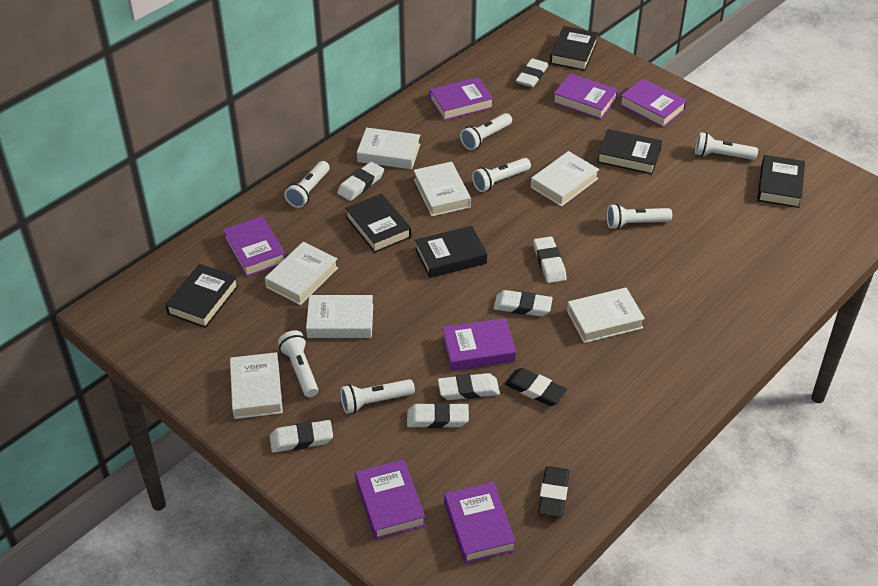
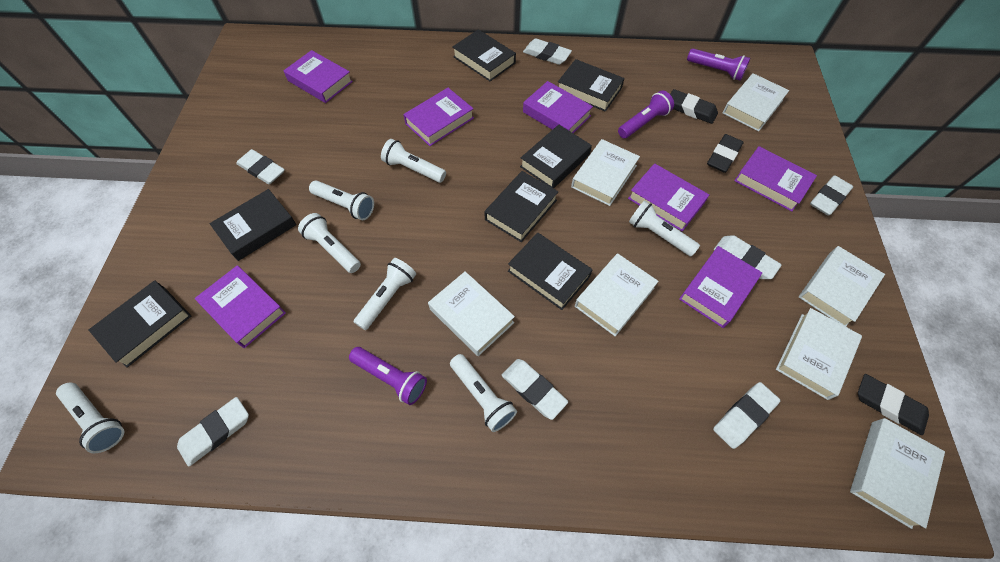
black book: 6 -> 7
black eraser: 2 -> 3
purple flashlight: 0 -> 3

